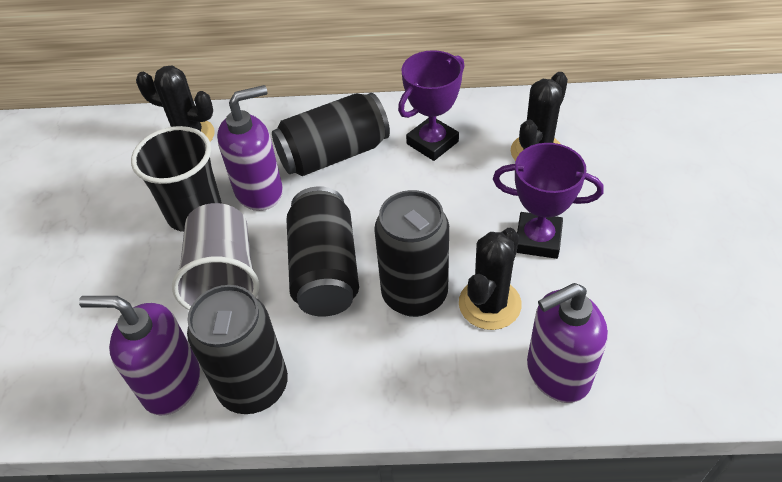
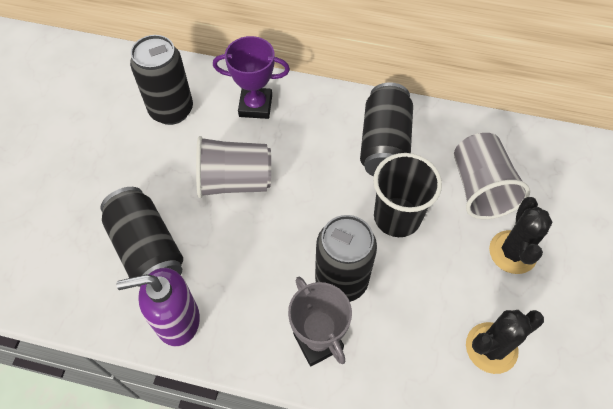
black cactus: 3 -> 2
grey cup: 1 -> 2
grey trophy: 0 -> 1
purple soap dispenser: 3 -> 1
purple trophy: 2 -> 1

